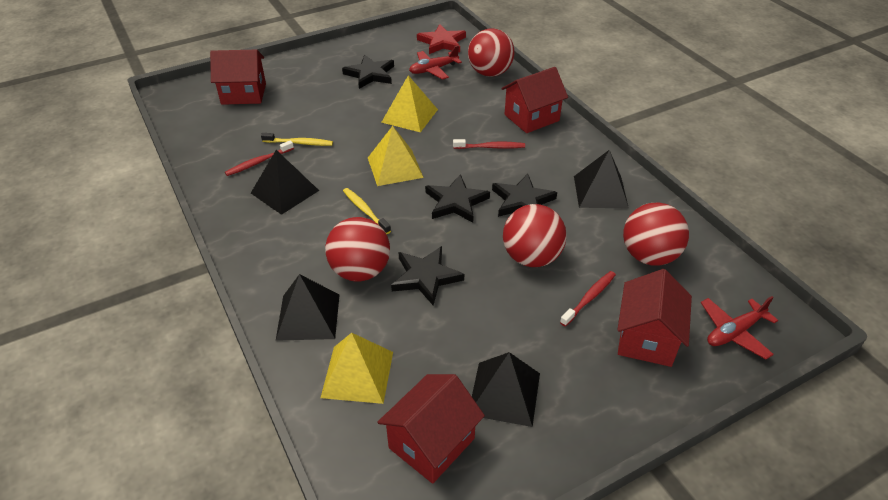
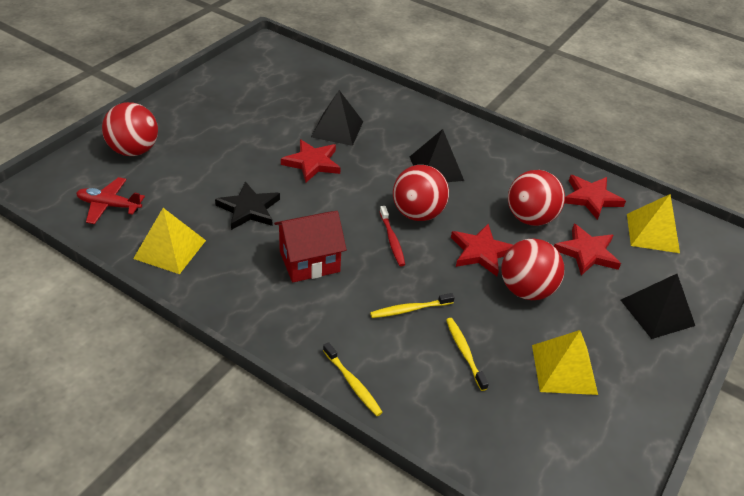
black pyramid: 4 -> 3
black star: 4 -> 1
red house: 4 -> 1
red plane: 2 -> 1
red star: 1 -> 4
red toothbrush: 3 -> 1
yellow toothbrush: 2 -> 3

